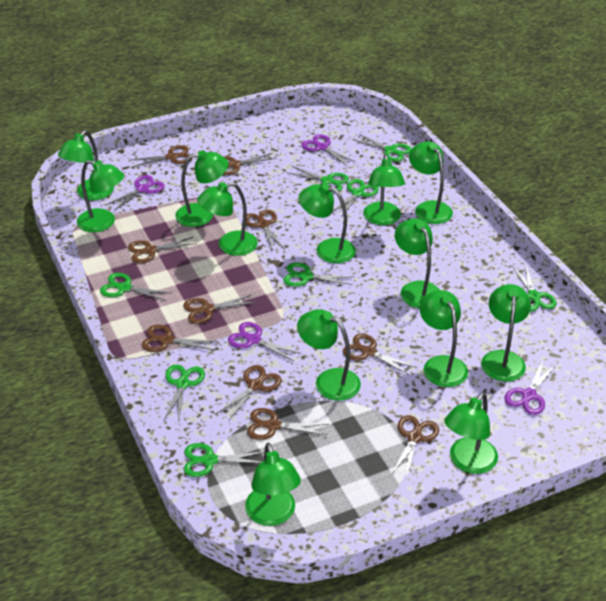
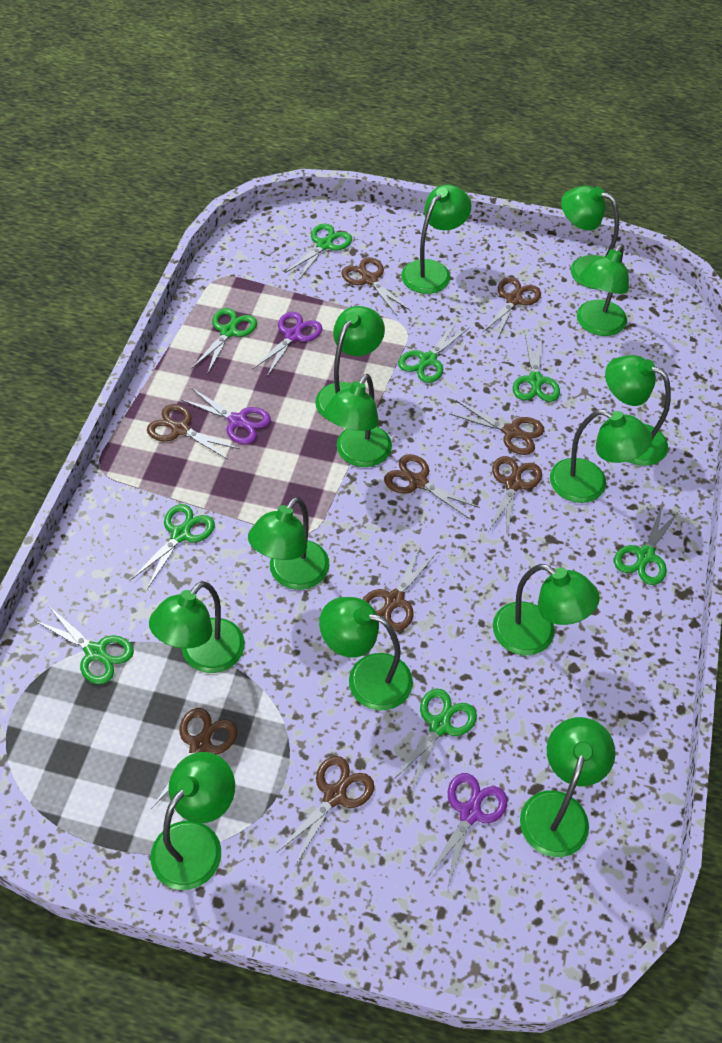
brown scissors: 10 -> 9
purple scissors: 4 -> 3

